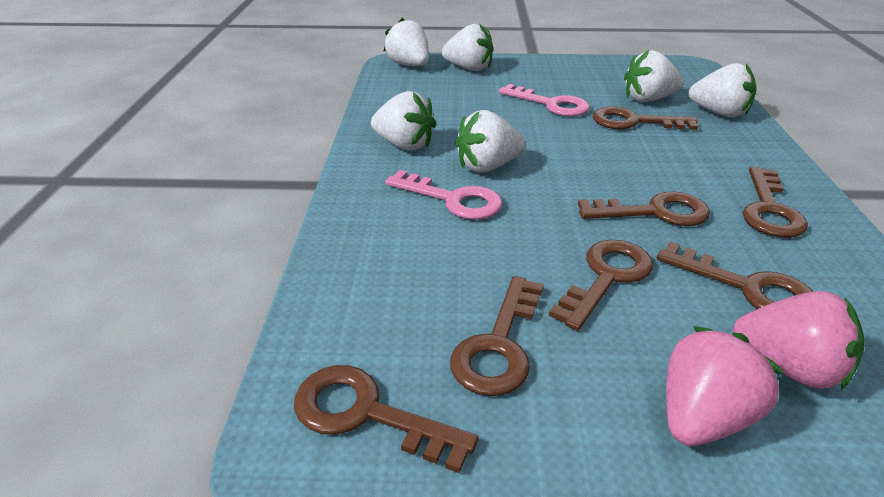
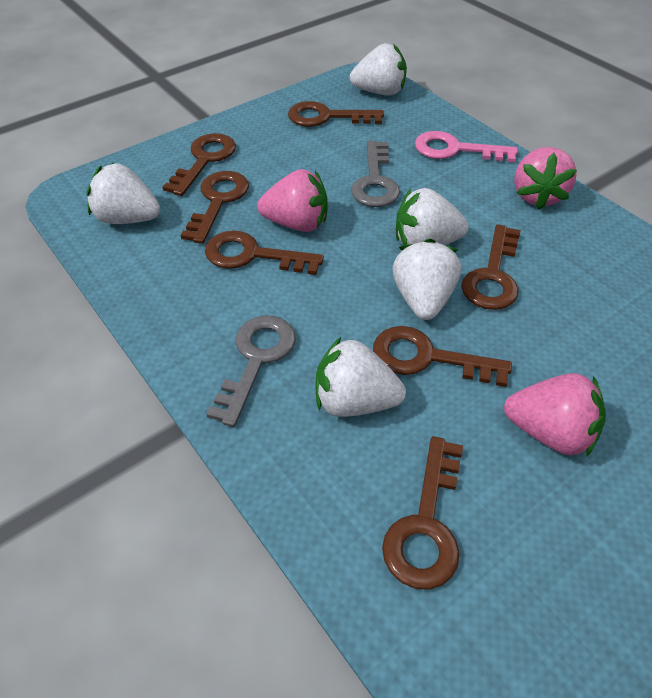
grey key: 0 -> 2
pink key: 2 -> 1
pink strawberry: 2 -> 3
white strawberry: 6 -> 5

